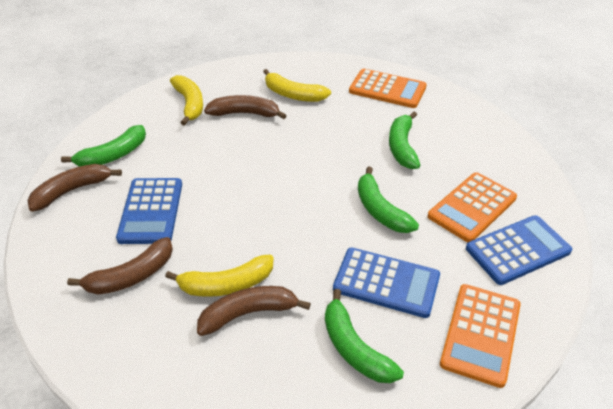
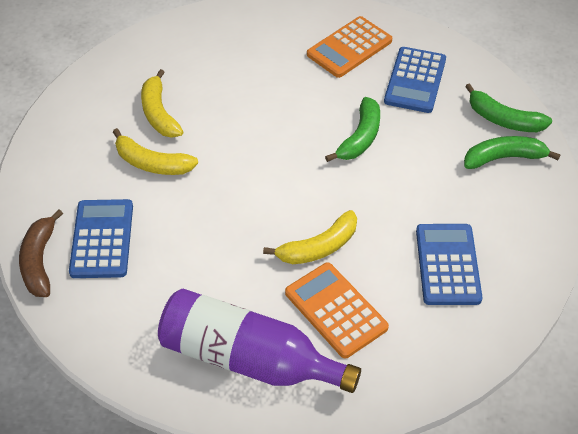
brown banana: 4 -> 1
green banana: 4 -> 3
orange calculator: 3 -> 2
purple bottle: 0 -> 1

